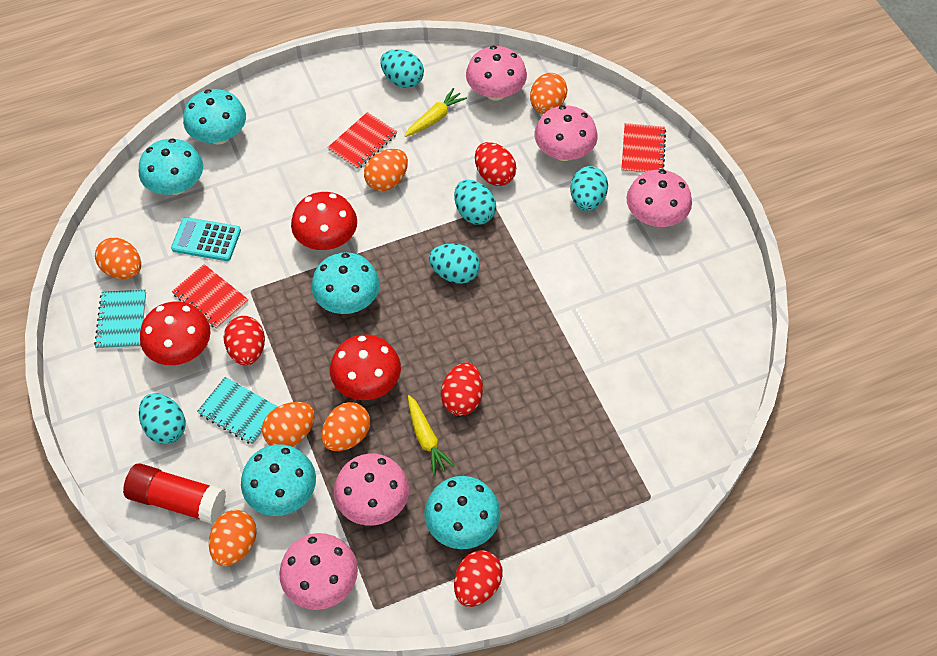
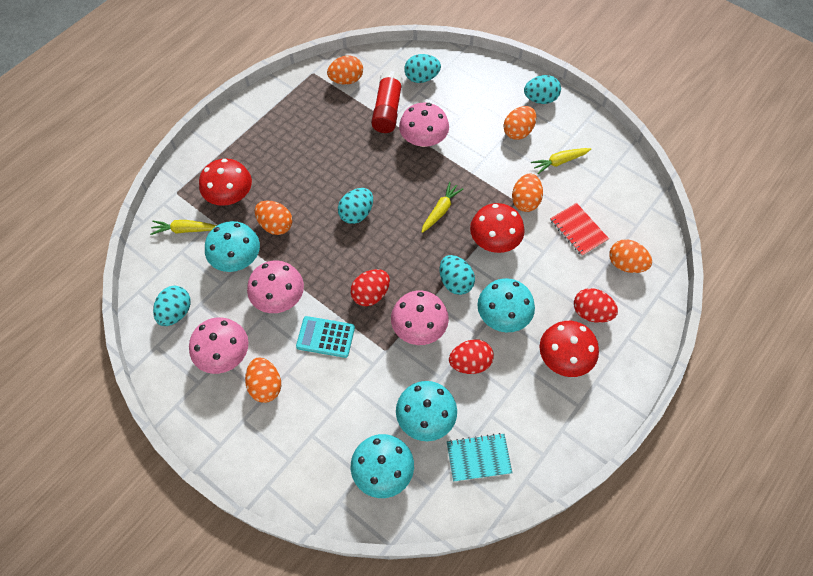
pink mushroom: 5 -> 4
red egg: 4 -> 3
red notebook: 3 -> 1
turquoise mushroom: 5 -> 4
turquoise notebook: 2 -> 1
yellow carrot: 2 -> 3

